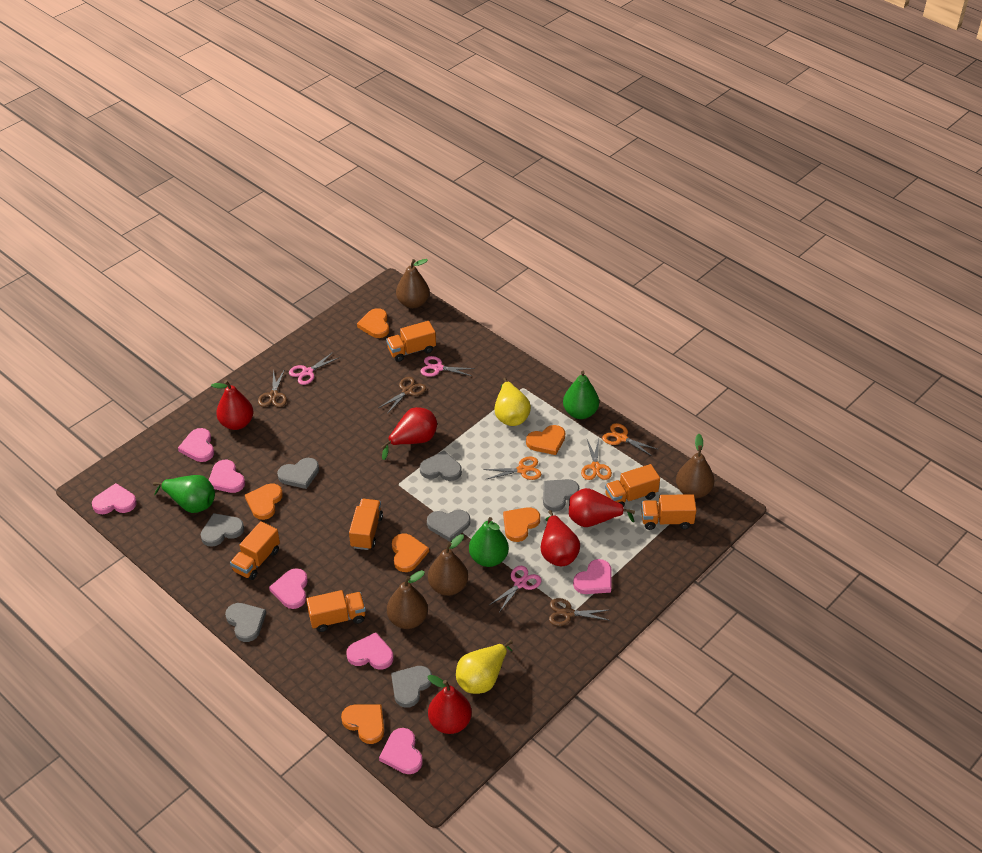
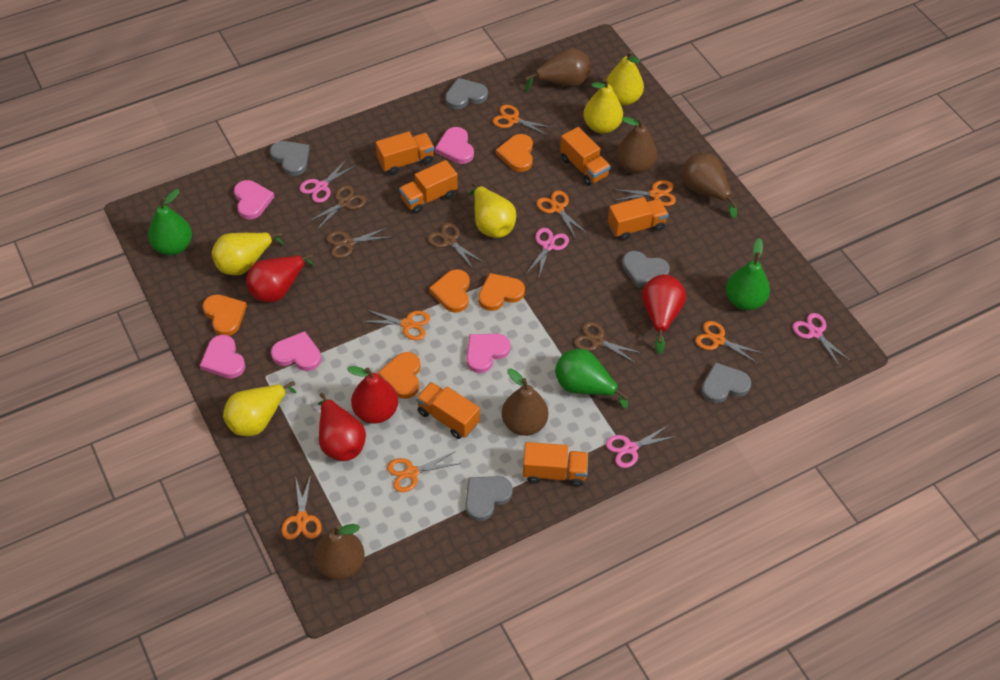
brown pear: 4 -> 5
brown scissors: 3 -> 4
grey heart: 7 -> 5
orange heart: 6 -> 5
orange scissors: 3 -> 7
pink heart: 7 -> 5
pink scissors: 3 -> 4
red pear: 5 -> 4
yellow pear: 2 -> 5

